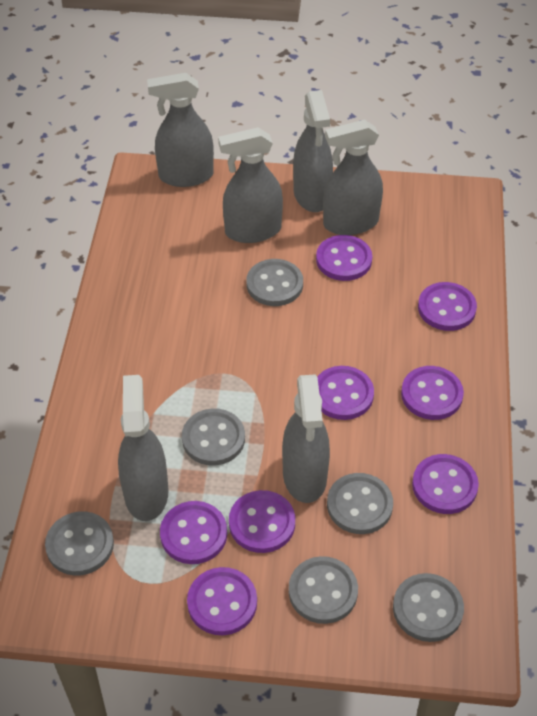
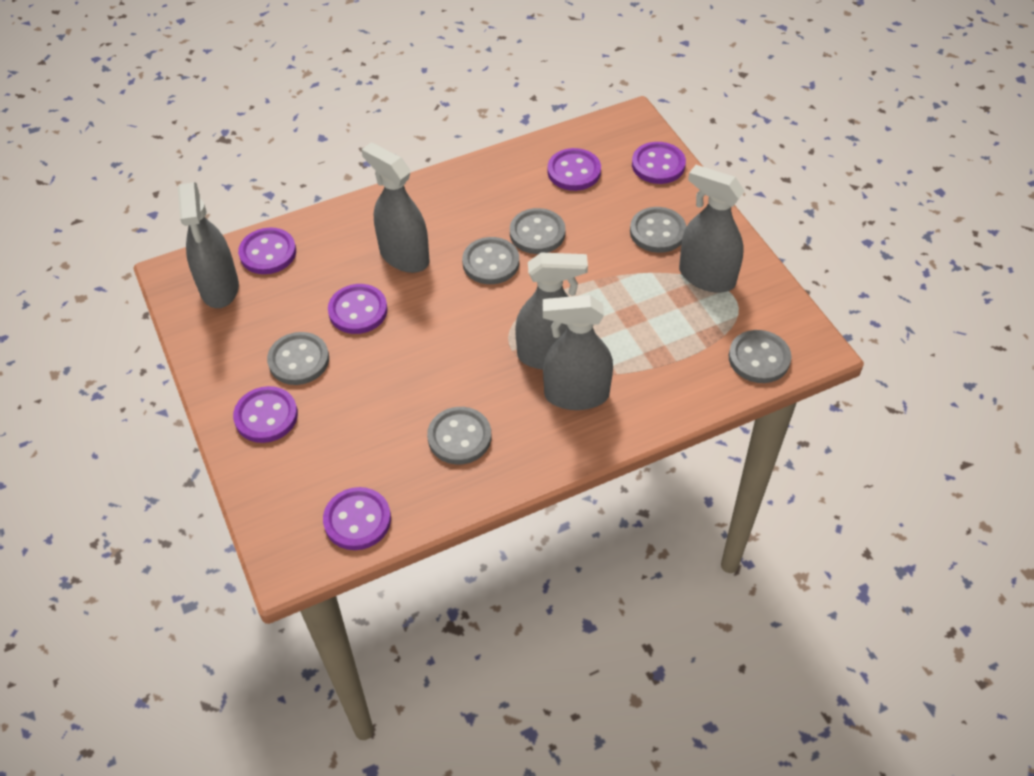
grey spray bottle: 6 -> 5
purple button: 8 -> 6

